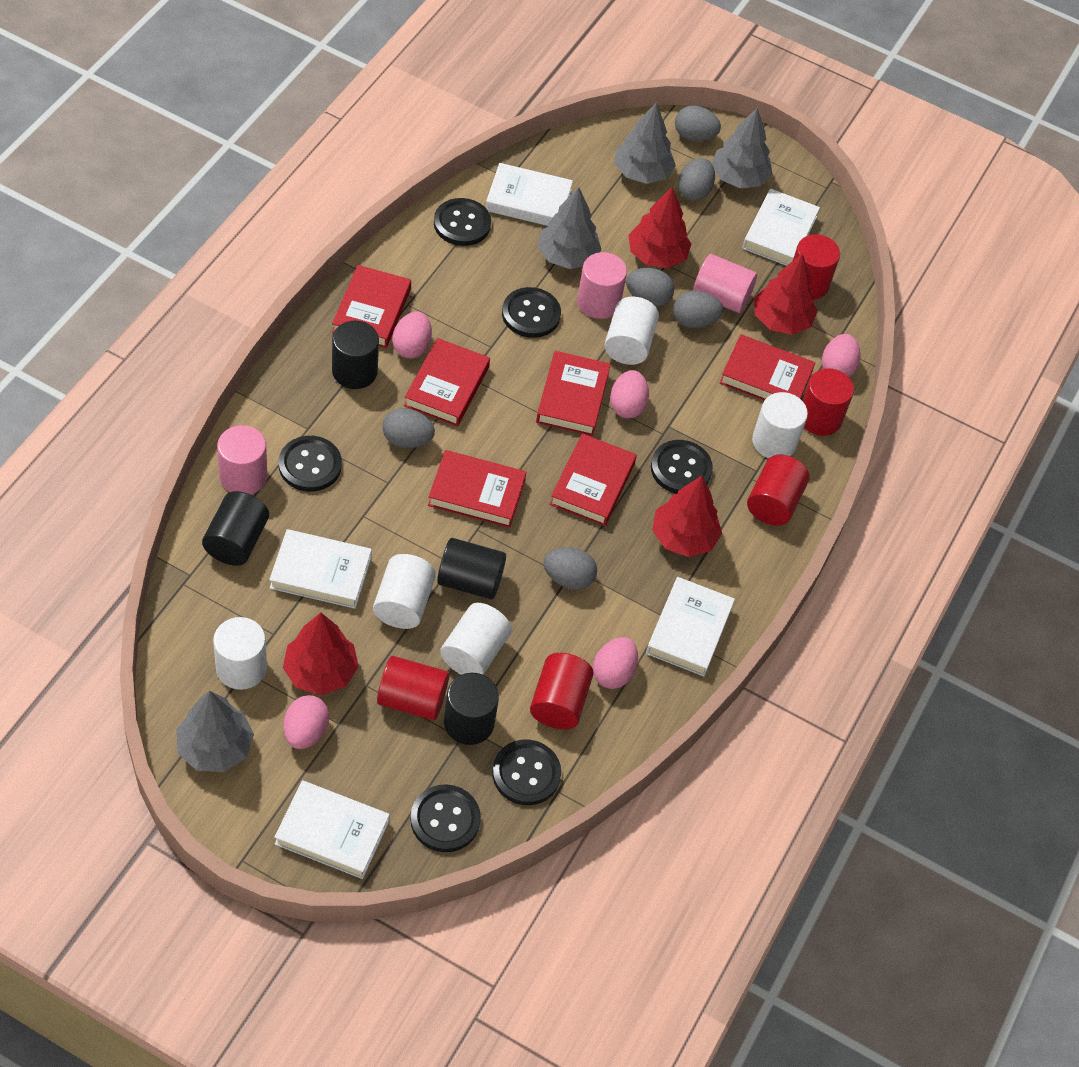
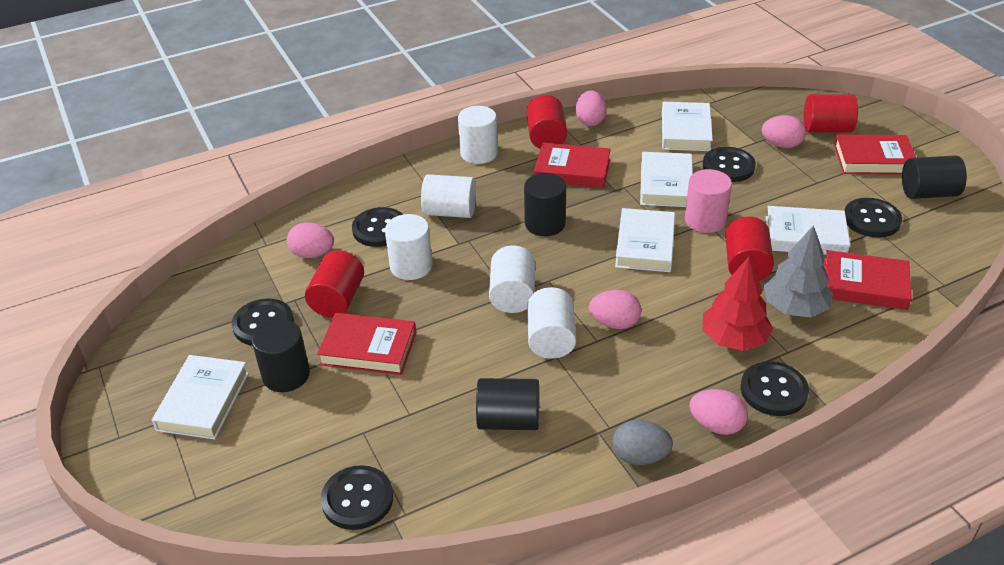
grey egg: 6 -> 1
grey tree: 4 -> 1
pink cylinder: 3 -> 1
red book: 6 -> 4
red cylinder: 5 -> 4
red tree: 4 -> 1

